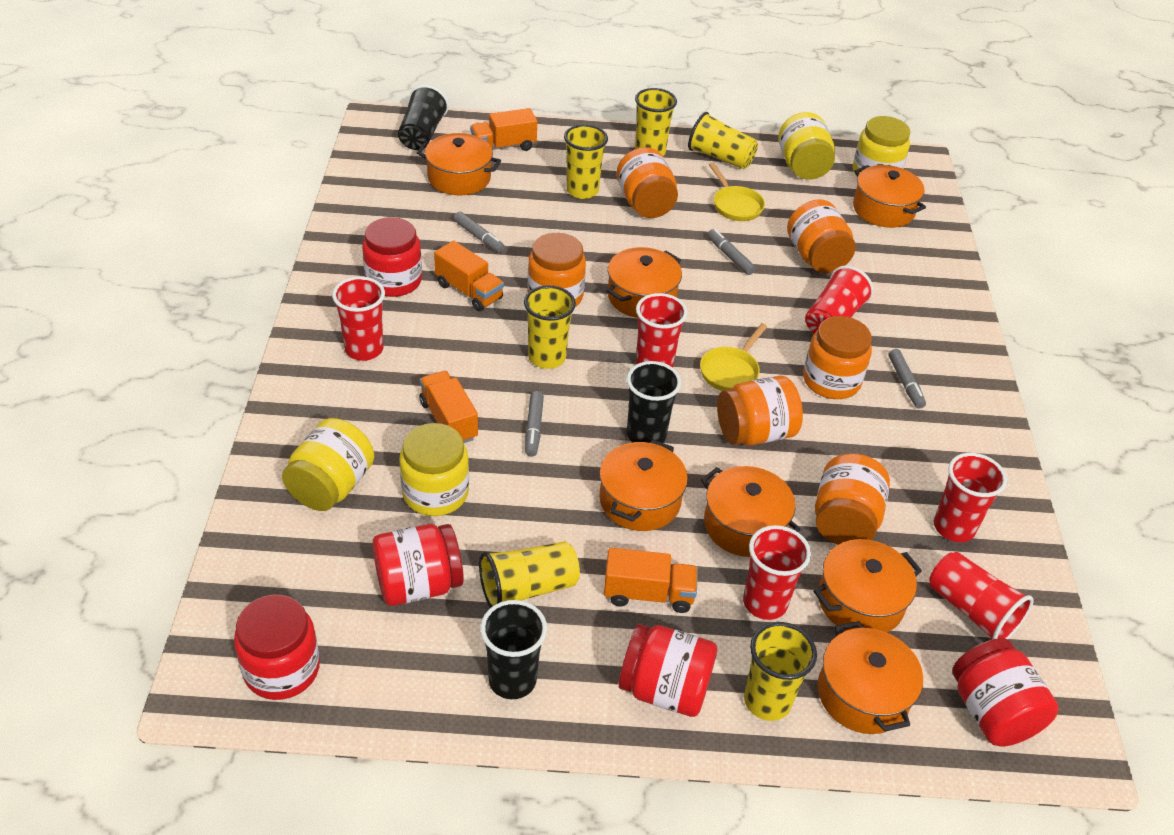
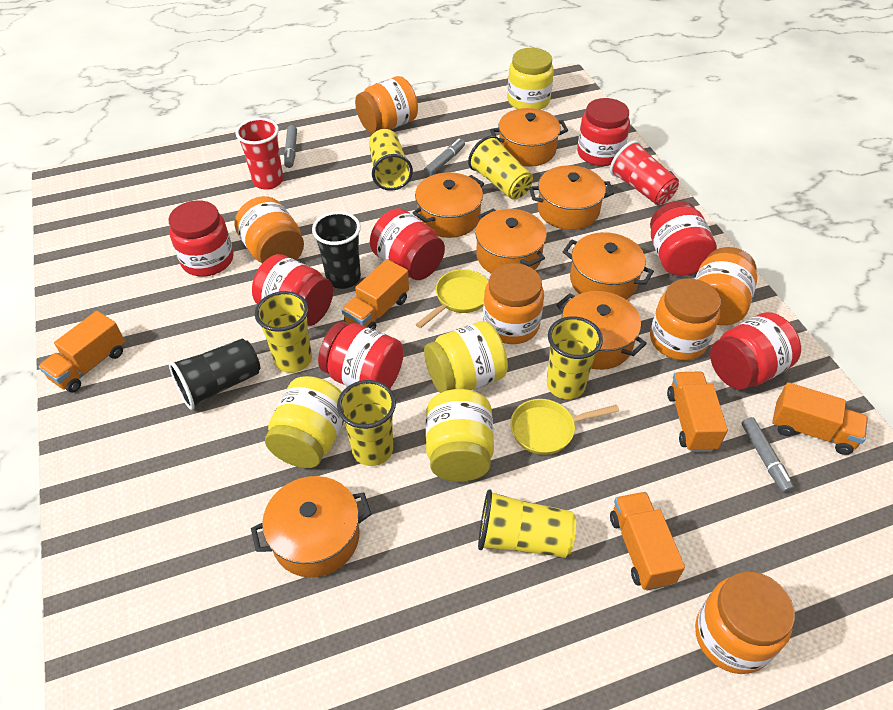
black cup: 3 -> 2
grey marker: 4 -> 3
orange truck: 4 -> 5
red cup: 6 -> 2
red jar: 5 -> 7

